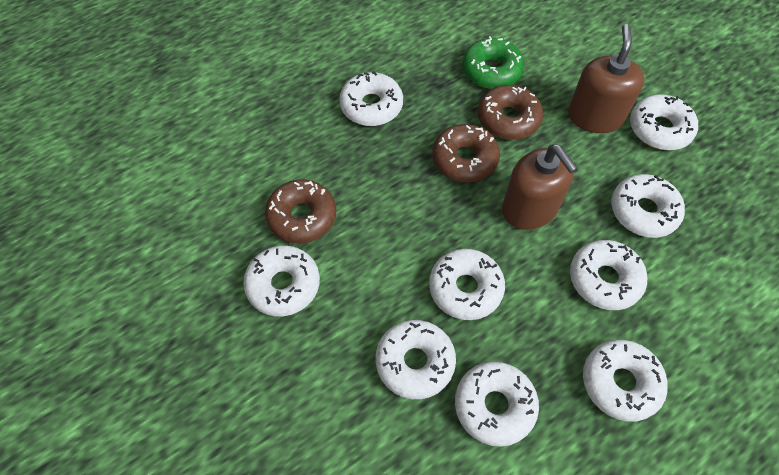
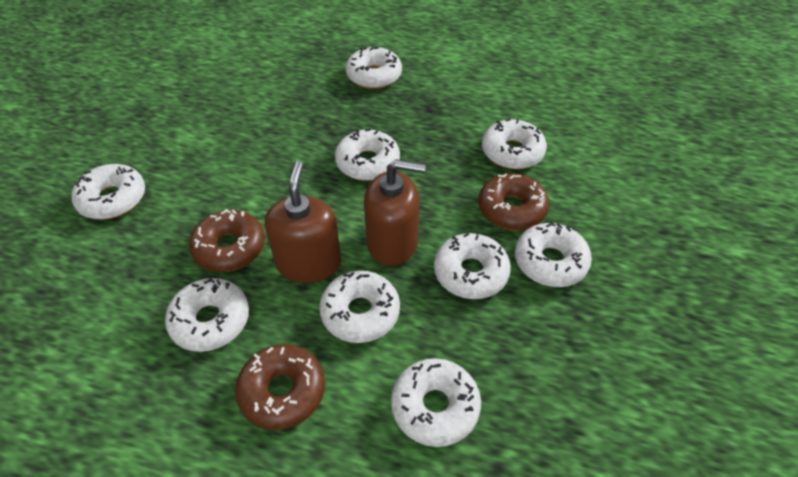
green donut: 1 -> 0

